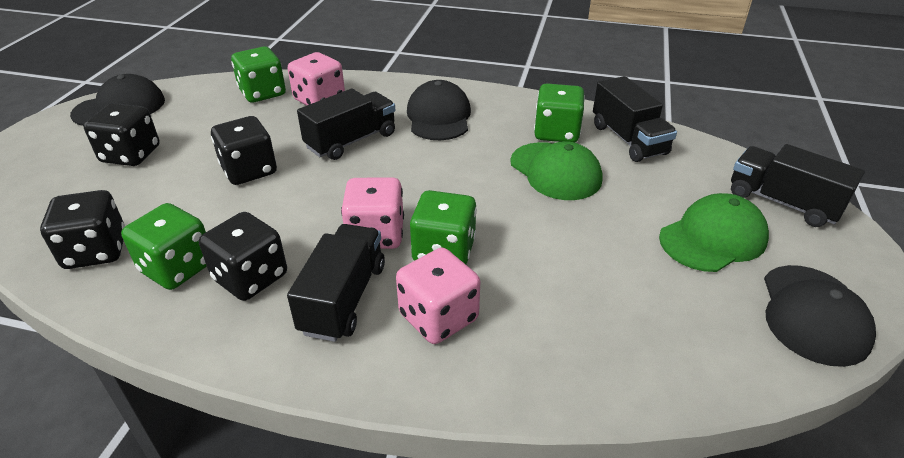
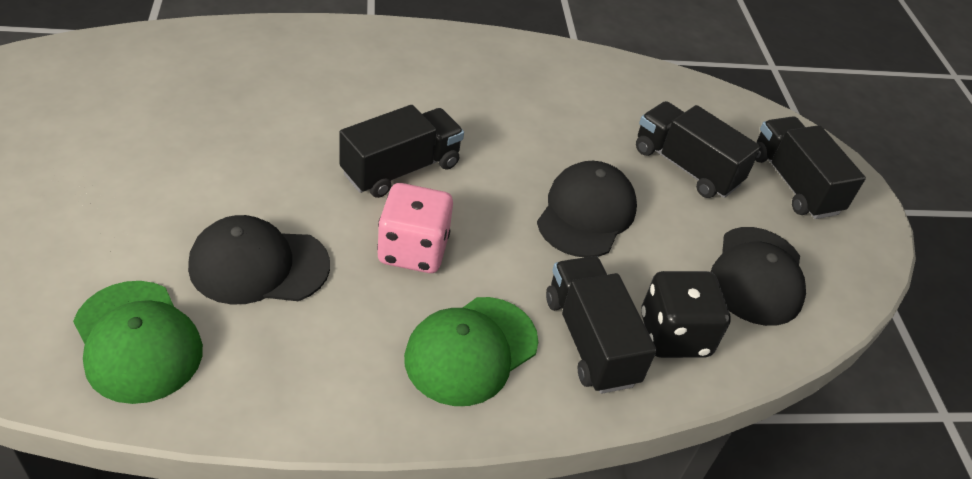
black dice: 4 -> 1
green dice: 4 -> 0
pink dice: 3 -> 1

